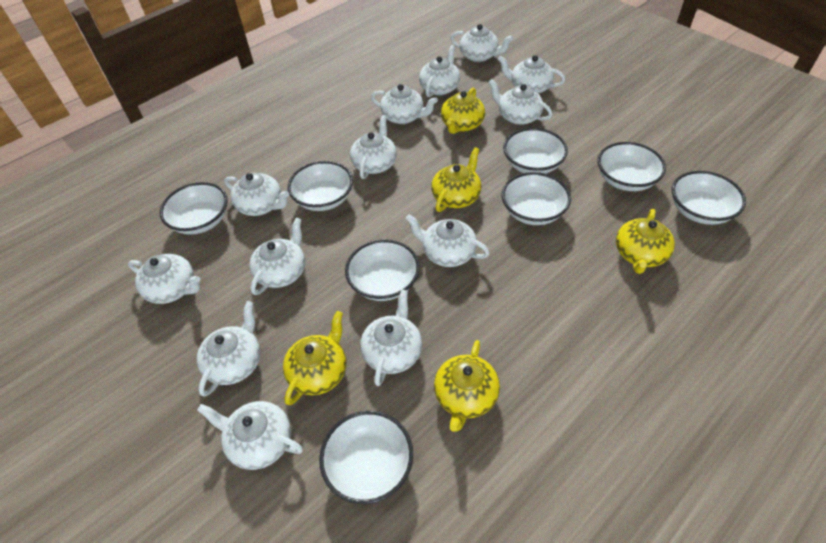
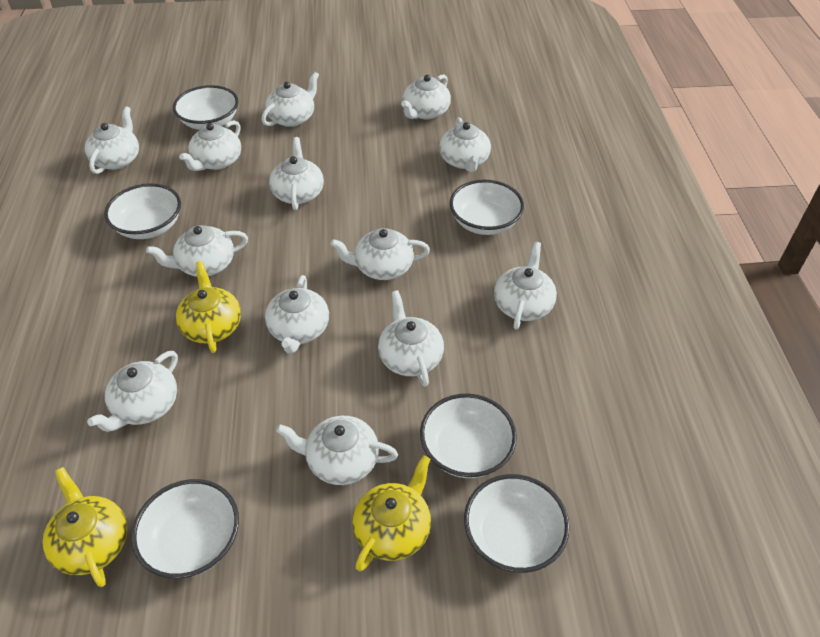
white bowl: 8 -> 6
yellow teapot: 5 -> 3

